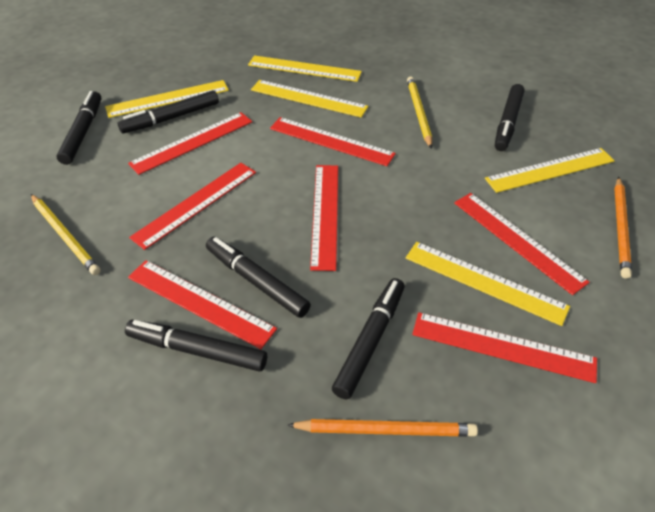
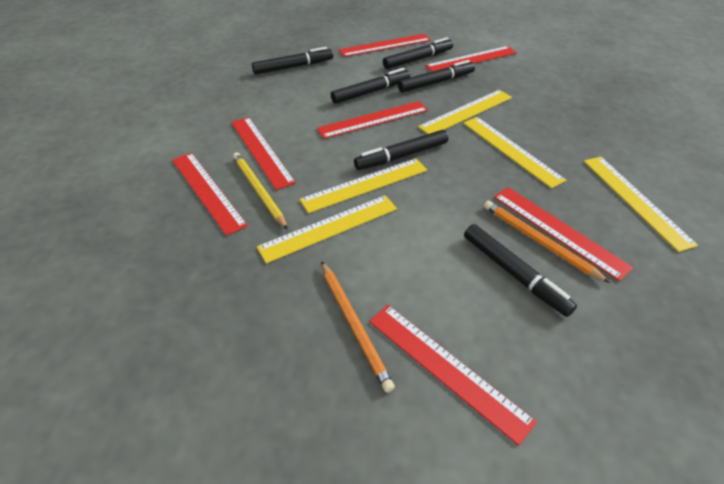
yellow pencil: 2 -> 1

